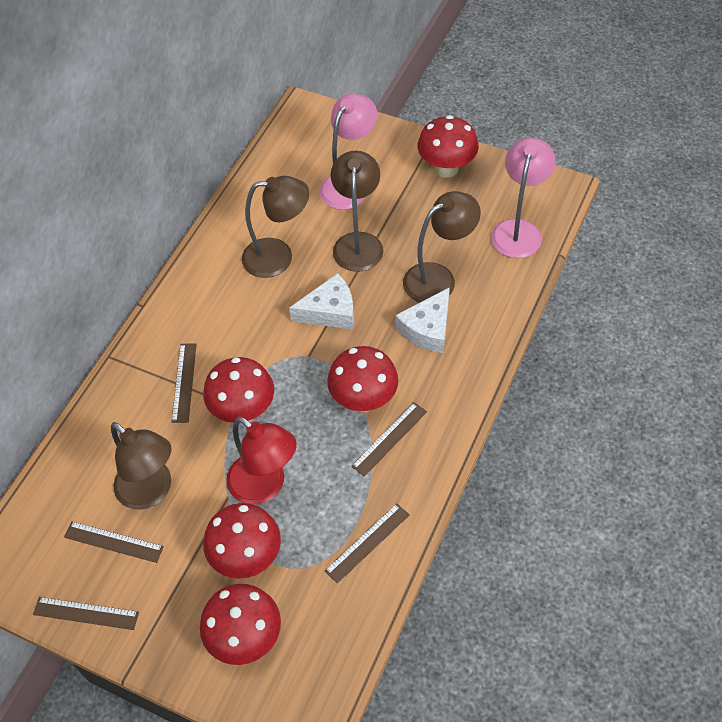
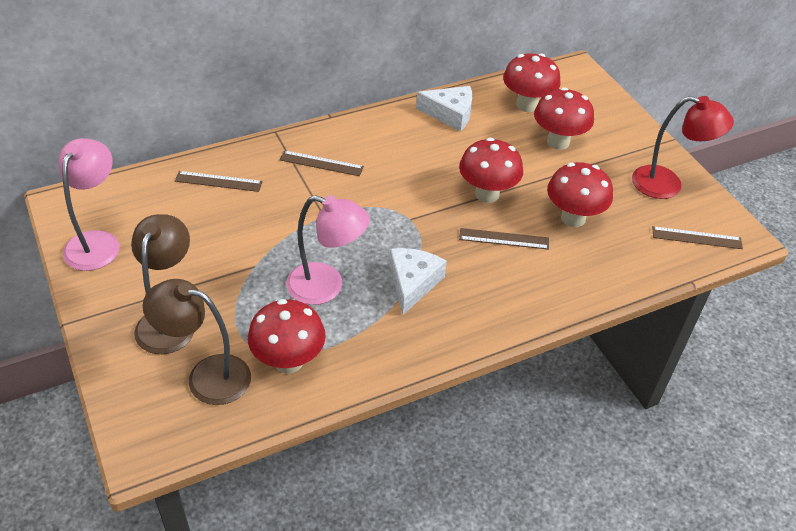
brown lamp: 4 -> 2
brown ruler: 5 -> 4

